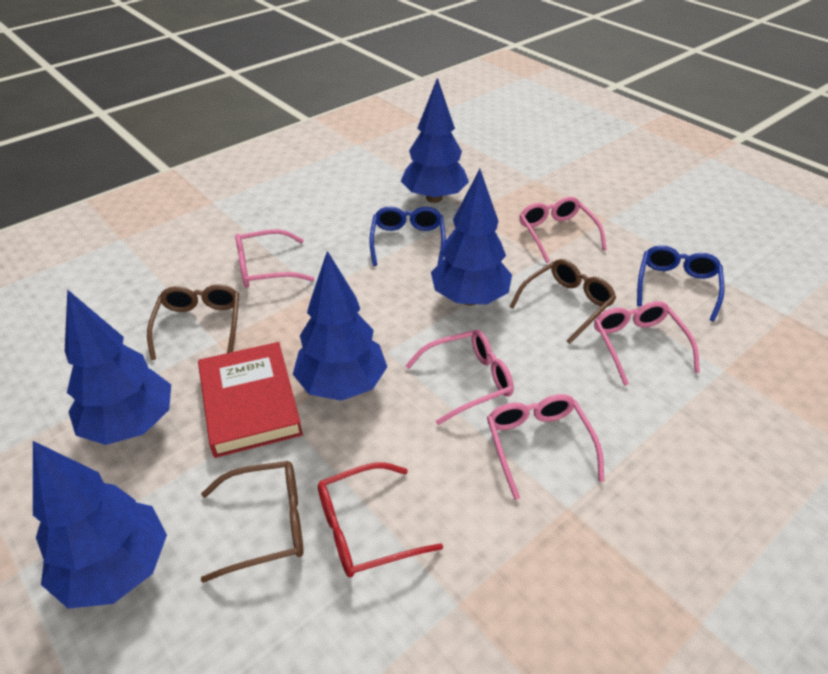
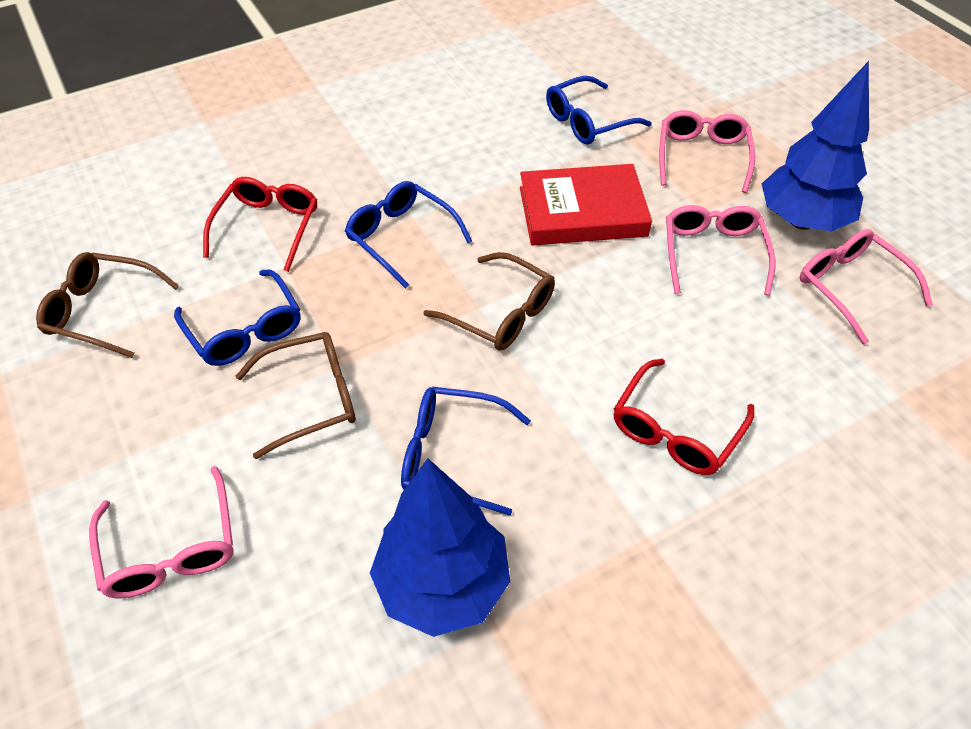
blue glasses: 2 -> 4
blue tree: 5 -> 2
pink glasses: 5 -> 4
red glasses: 1 -> 2

